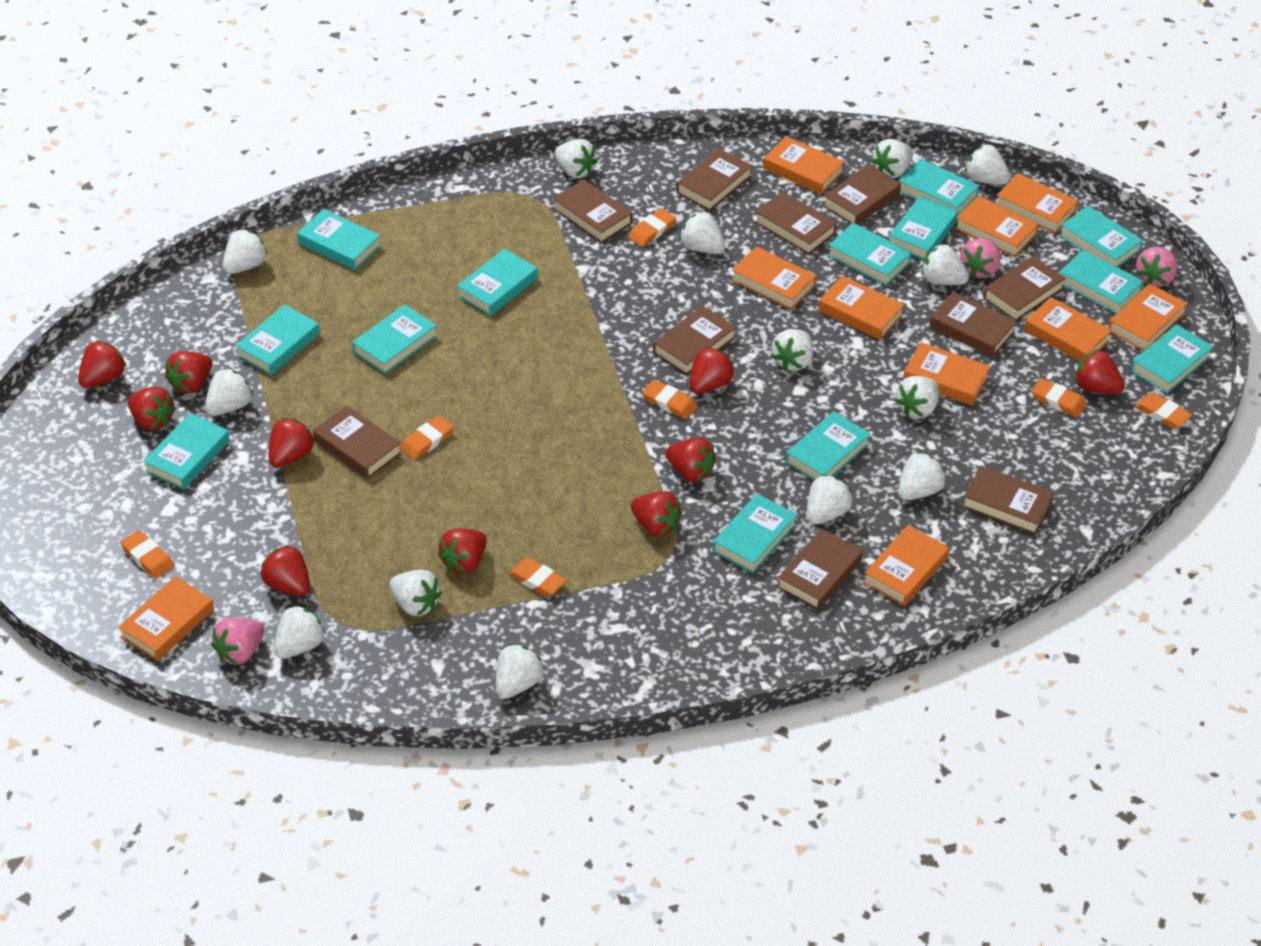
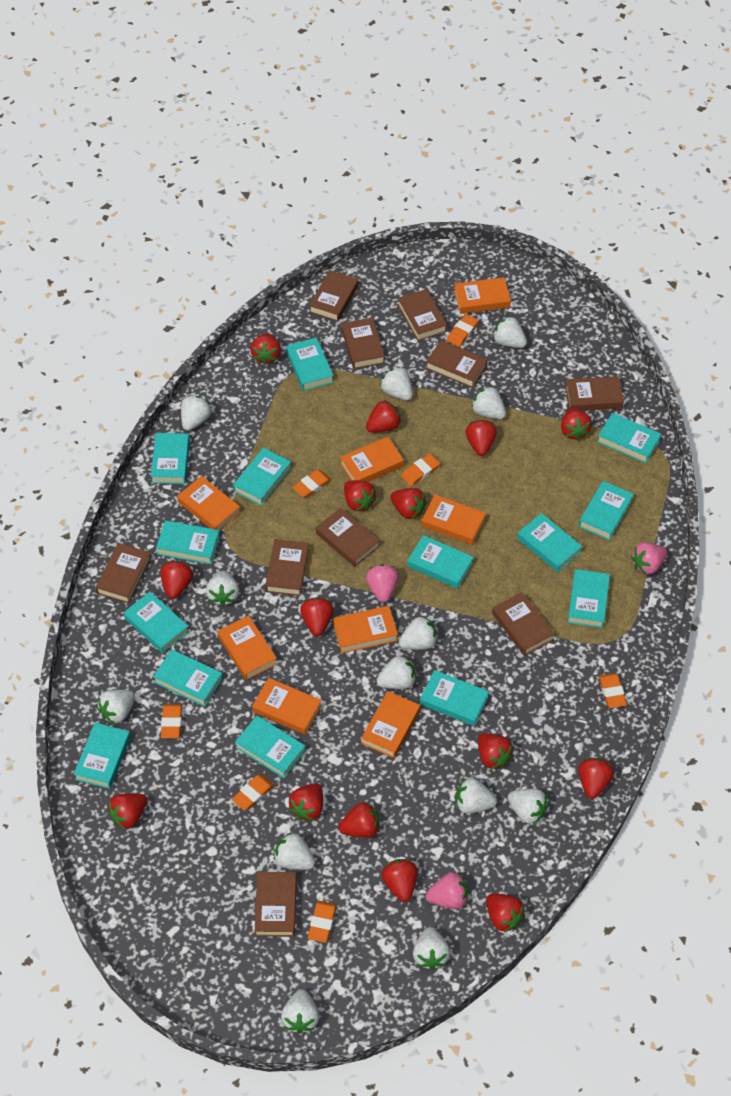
orange book: 10 -> 8
red strawberry: 10 -> 15
turquoise book: 13 -> 14
white strawberry: 14 -> 13

